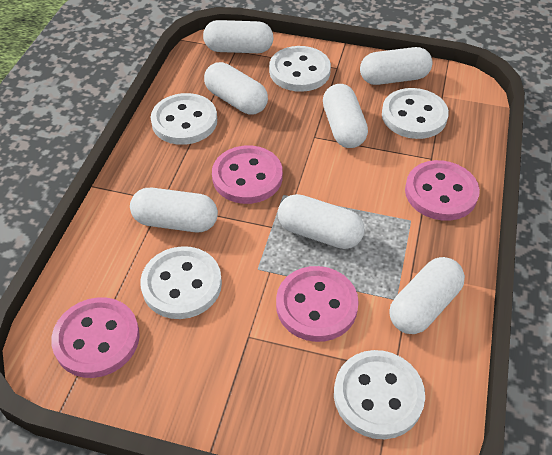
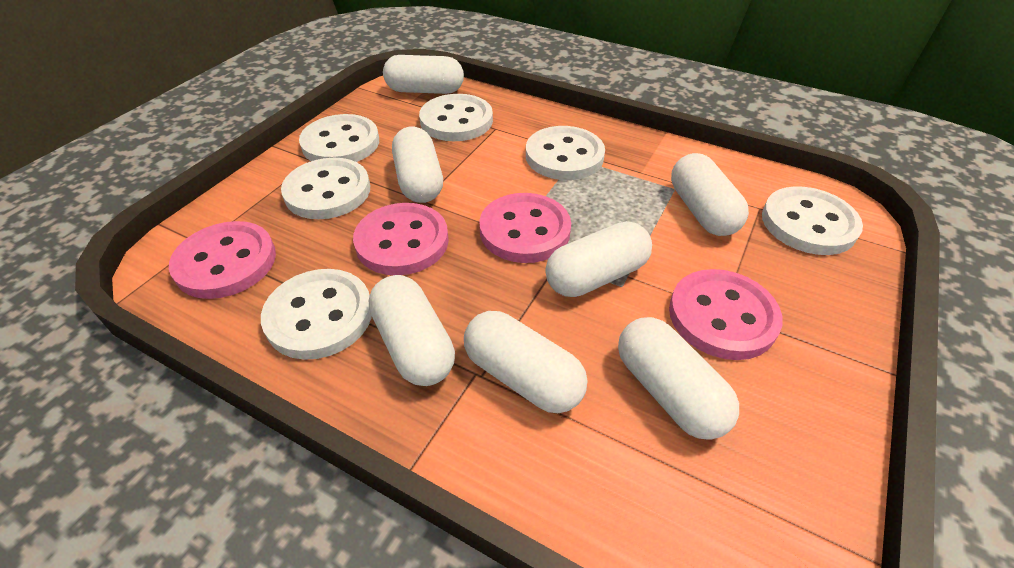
white button: 5 -> 6

